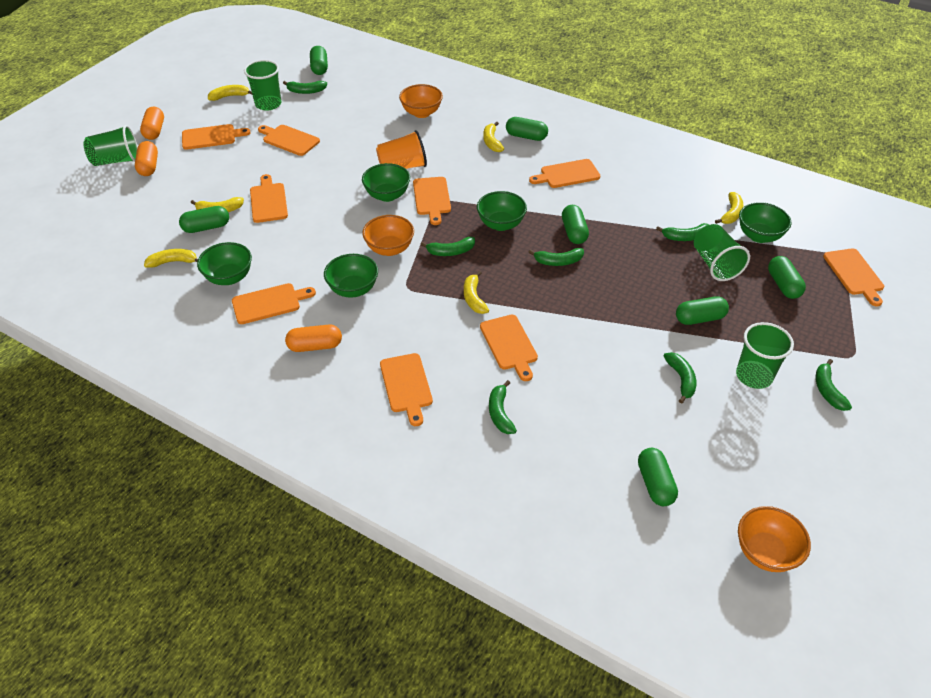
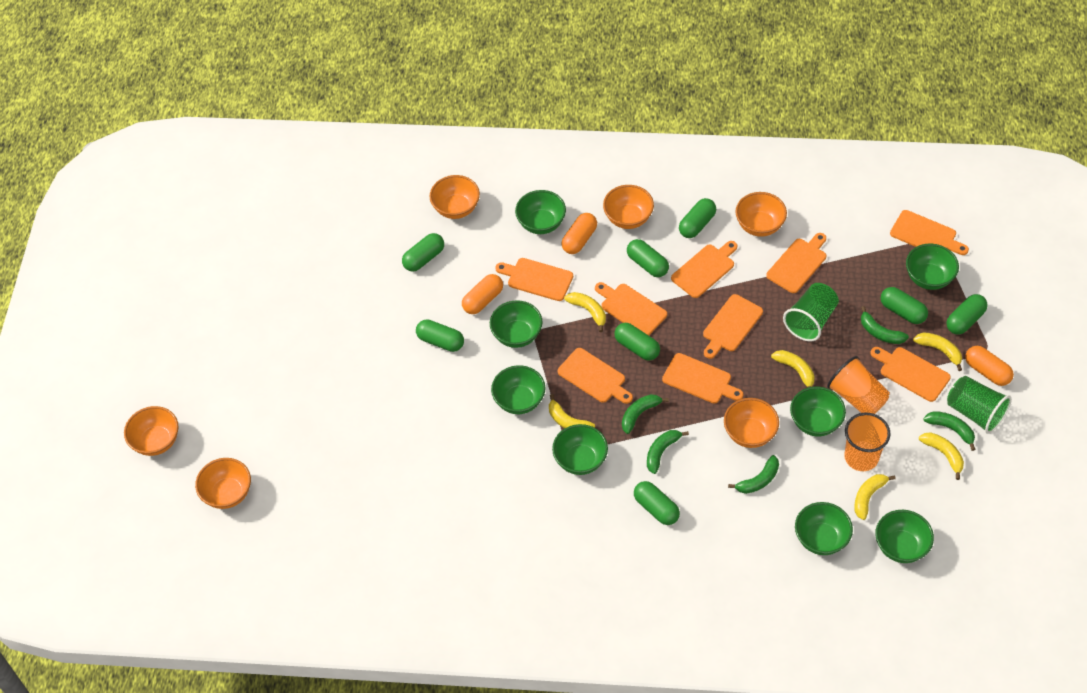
green banana: 7 -> 5
green bowl: 5 -> 8
green capsule: 7 -> 8
green cup: 4 -> 2
orange bowl: 3 -> 6
orange cup: 1 -> 2

